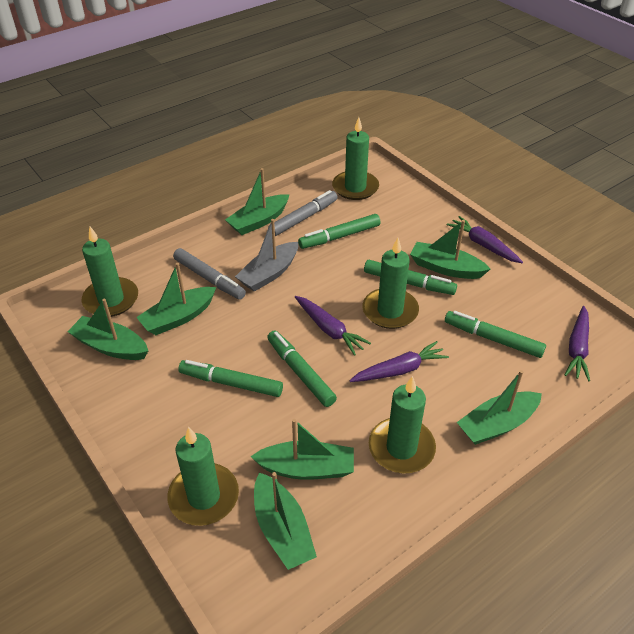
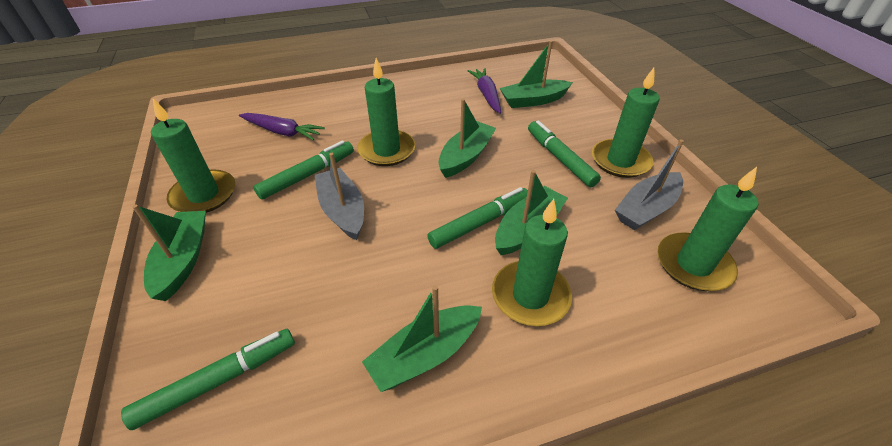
green boat: 7 -> 5
green marker: 5 -> 4
grey boat: 1 -> 2
grey marker: 2 -> 0
purple carrot: 4 -> 2

